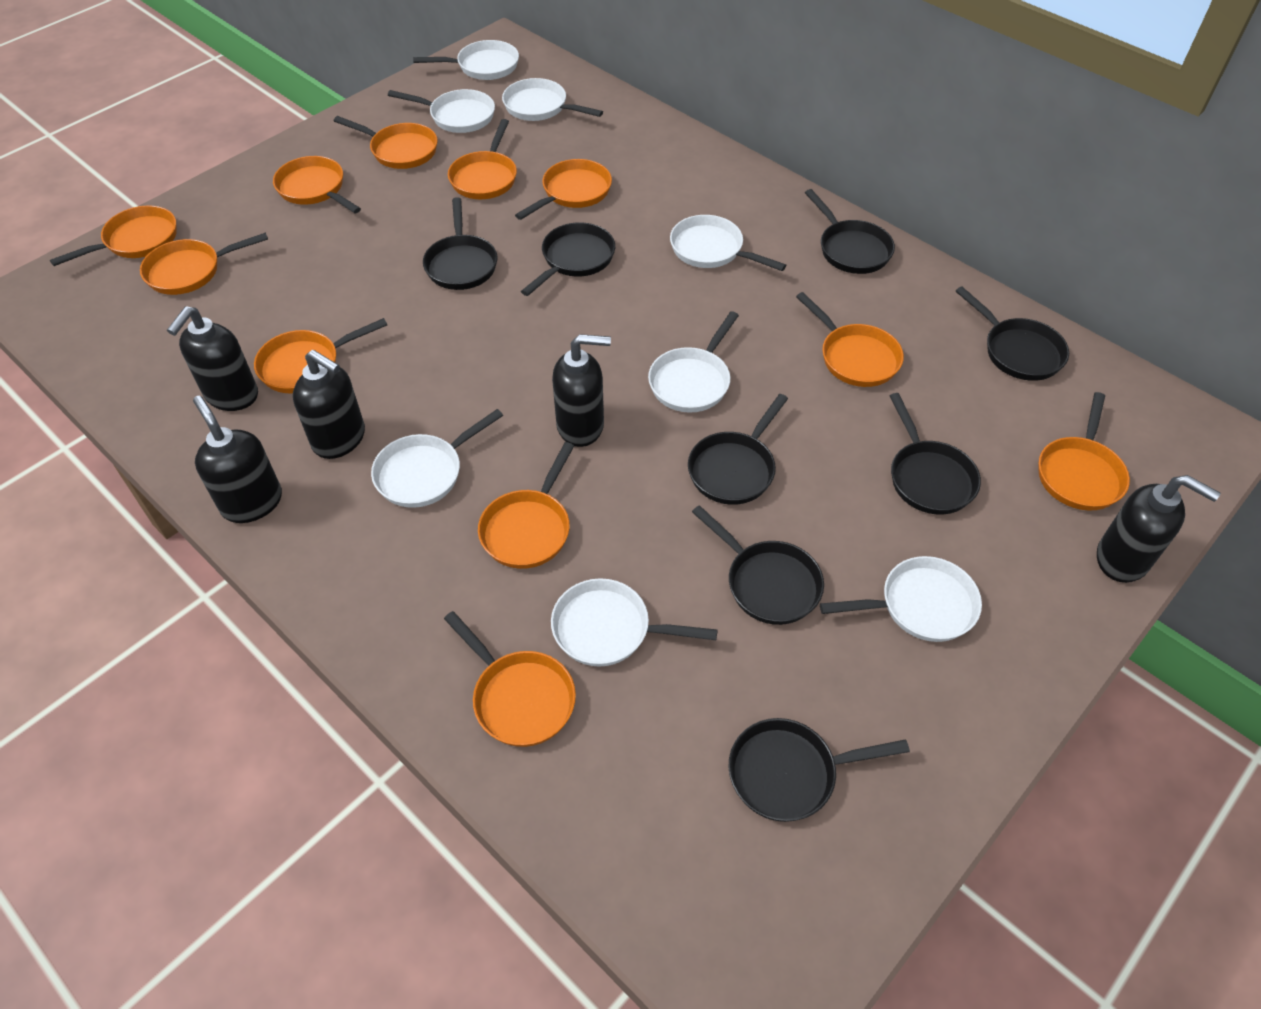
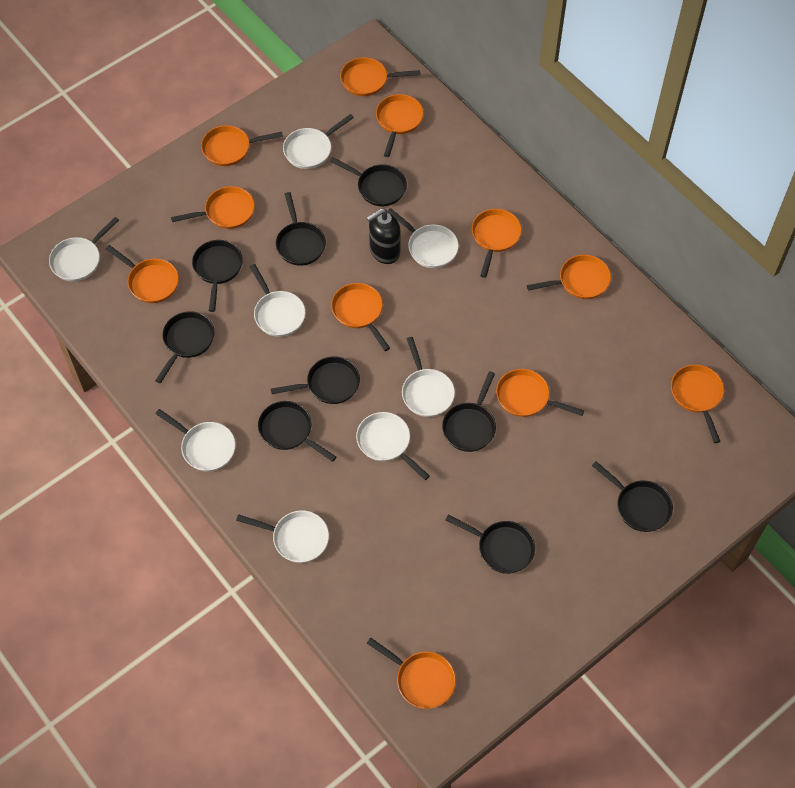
black pan: 8 -> 9
black soap dispenser: 5 -> 1

